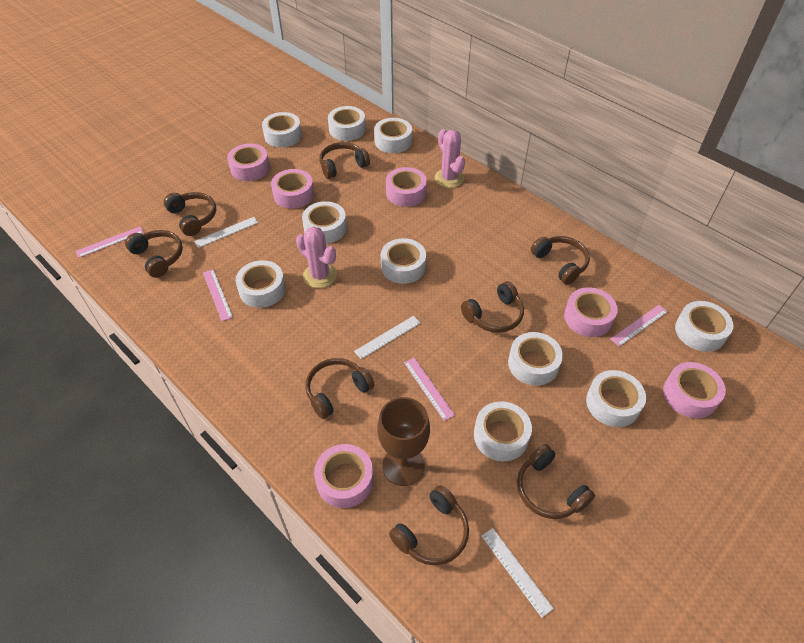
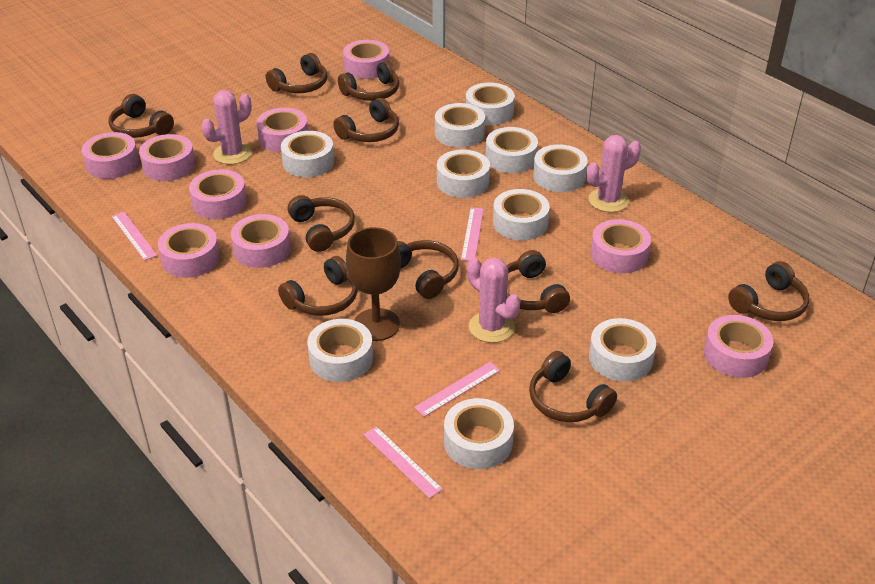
brown headphones: 8 -> 10
pink cactus: 2 -> 3
pink tape: 6 -> 9
white ruler: 3 -> 0

